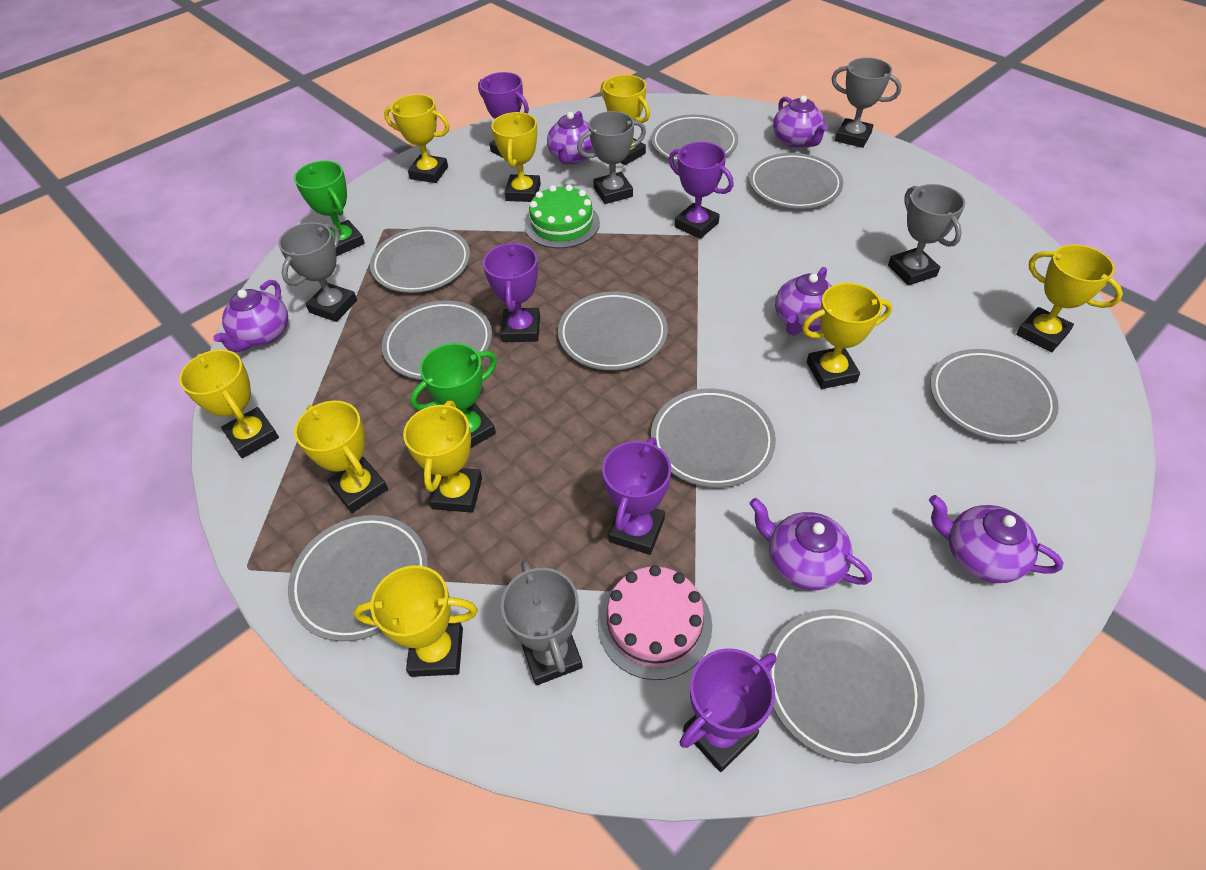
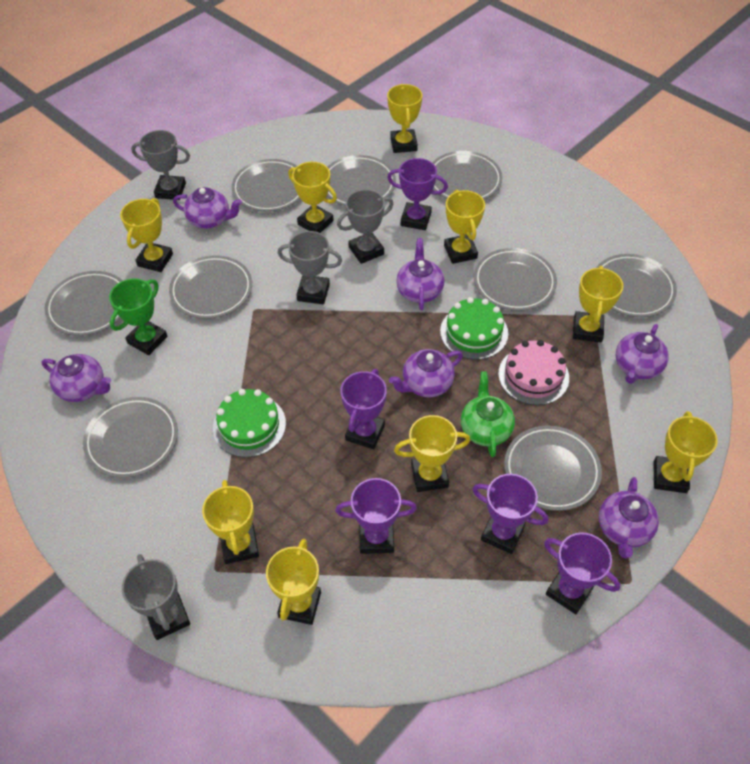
green cake: 1 -> 2
green teapot: 0 -> 1
green trophy: 2 -> 1
grey trophy: 5 -> 4

